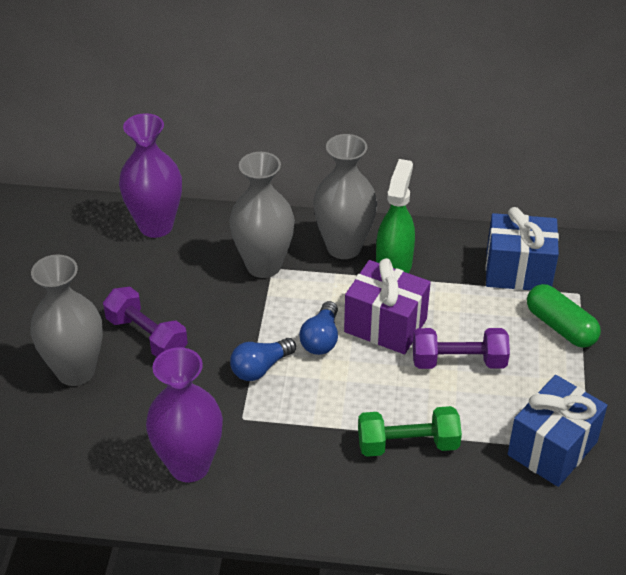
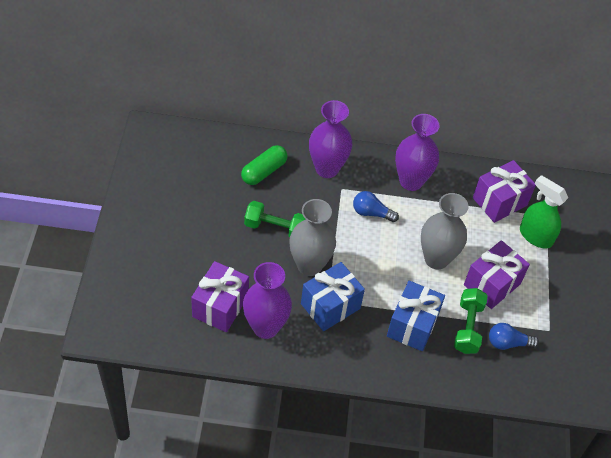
green dumbbell: 1 -> 2
grey vase: 3 -> 2
purple dumbbell: 2 -> 0
purple gift: 1 -> 3
purple vase: 2 -> 3

